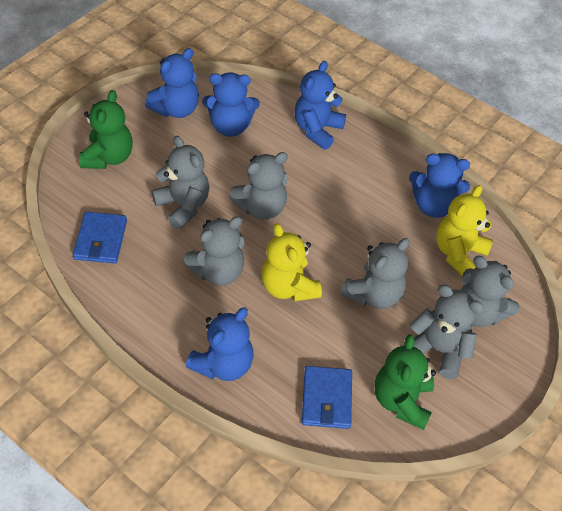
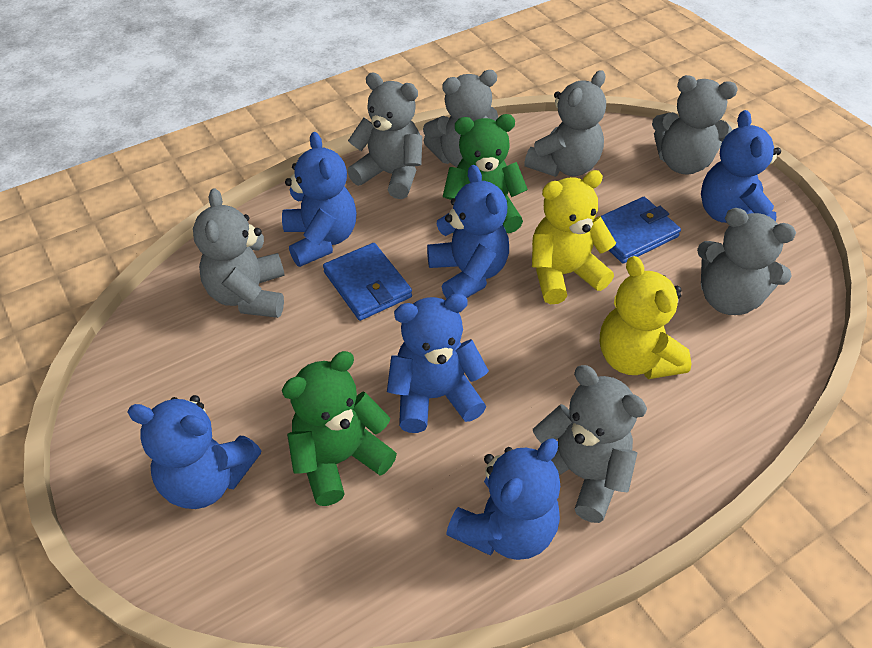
blue teddy bear: 5 -> 6
grey teddy bear: 6 -> 7

